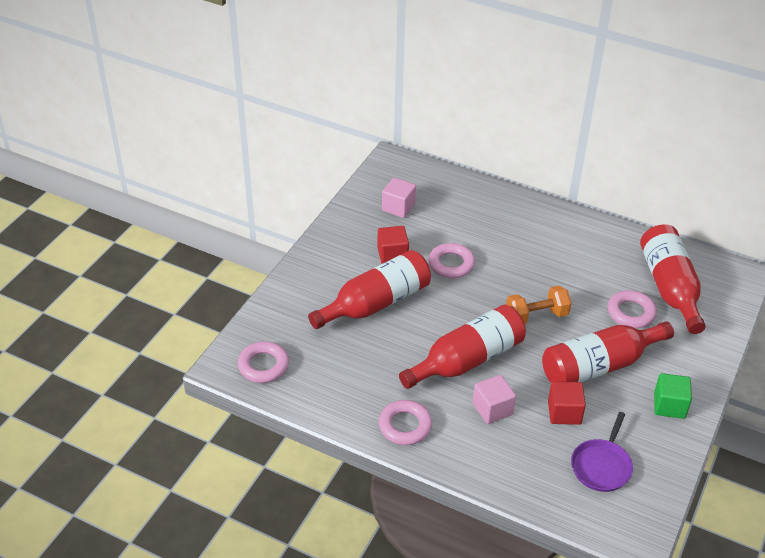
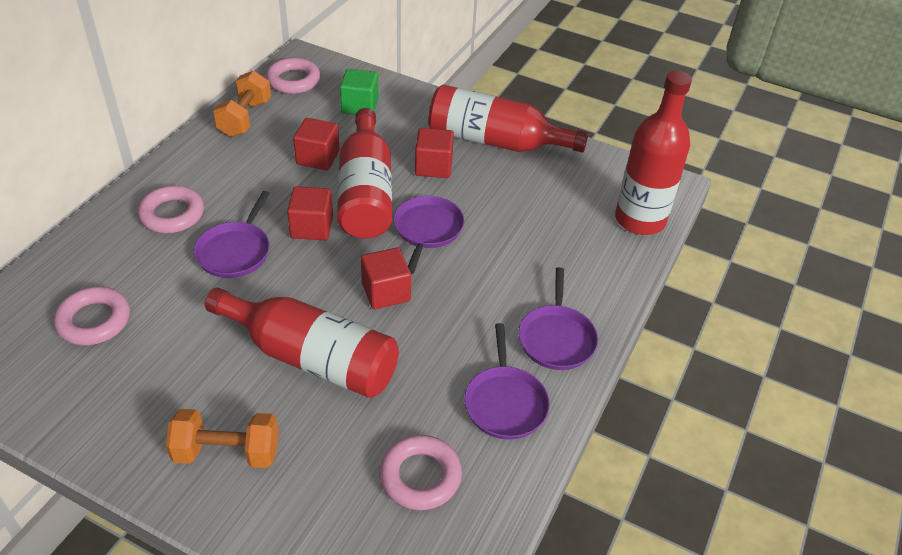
orange dumbbell: 1 -> 2
pink cube: 2 -> 0
purple pan: 1 -> 4
red cube: 2 -> 4

